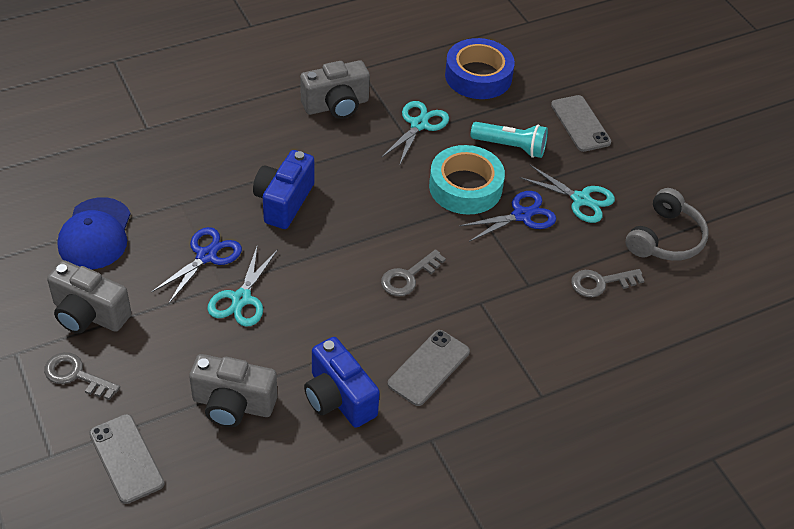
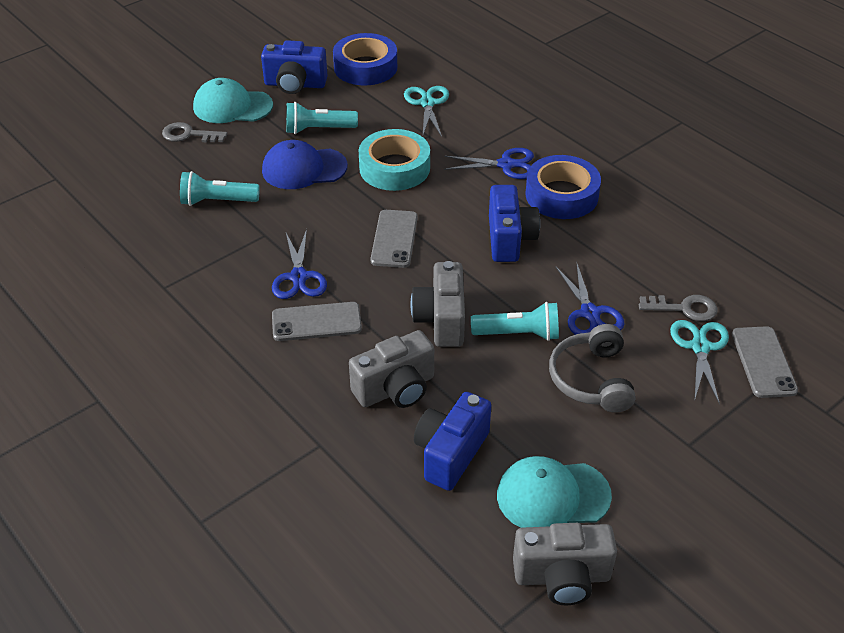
blue camera: 2 -> 3
blue scissors: 2 -> 3
blue tape: 1 -> 2
grey key: 3 -> 2
turquoise cap: 0 -> 2
turquoise flashlight: 1 -> 3
turquoise scissors: 3 -> 2

